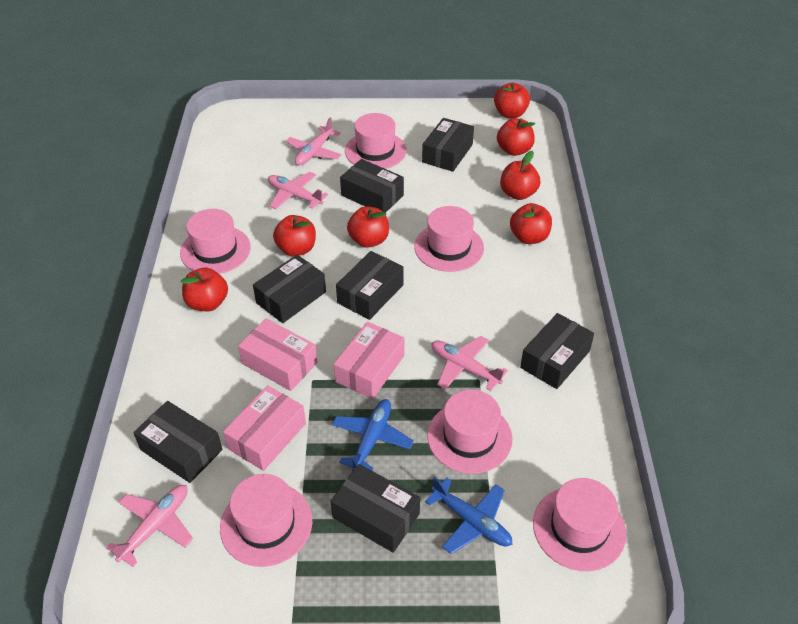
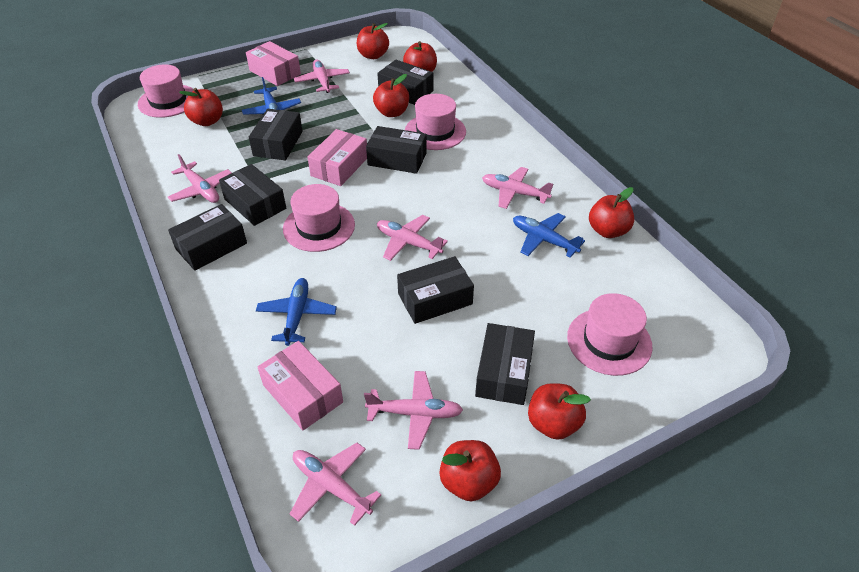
blue plane: 2 -> 3
pink hat: 6 -> 4
pink plane: 4 -> 6

